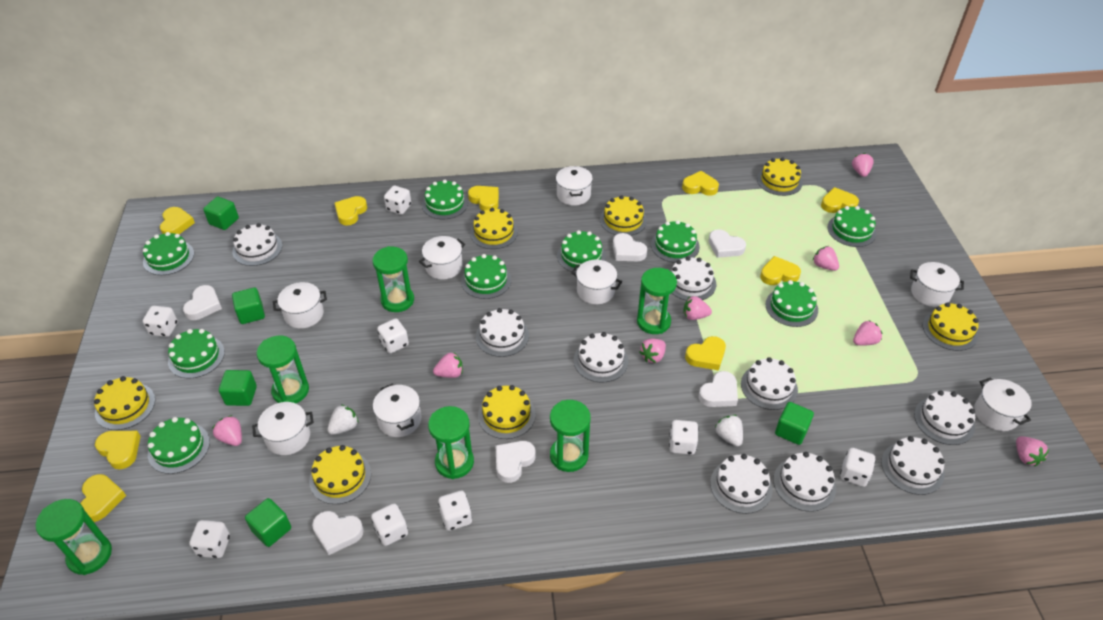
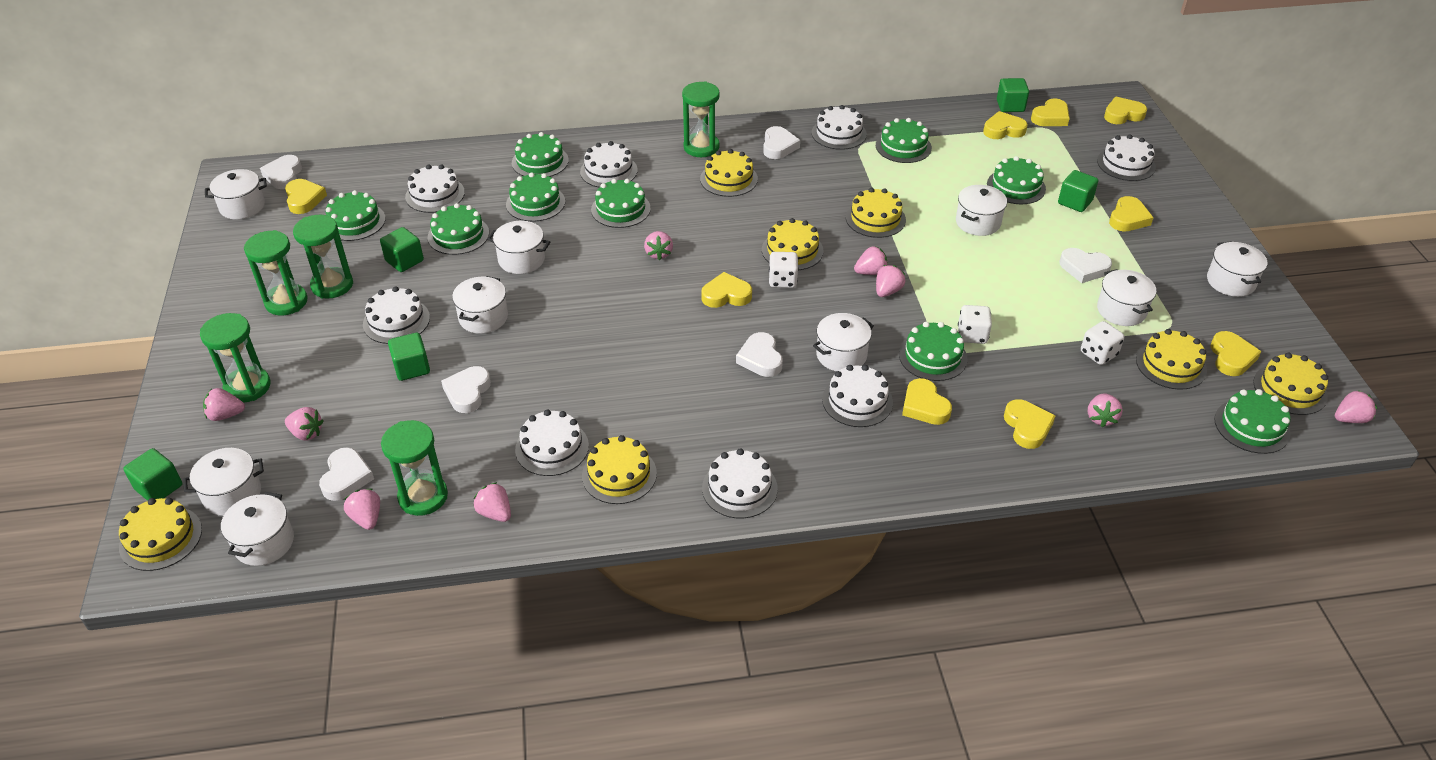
green hourglass: 6 -> 5
pink strawberry: 8 -> 9
white cake: 9 -> 8
white dice: 8 -> 3
white pot: 8 -> 9
white strawberry: 2 -> 0

